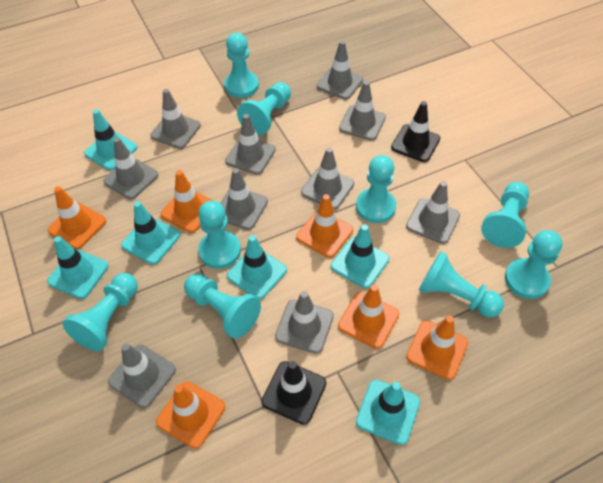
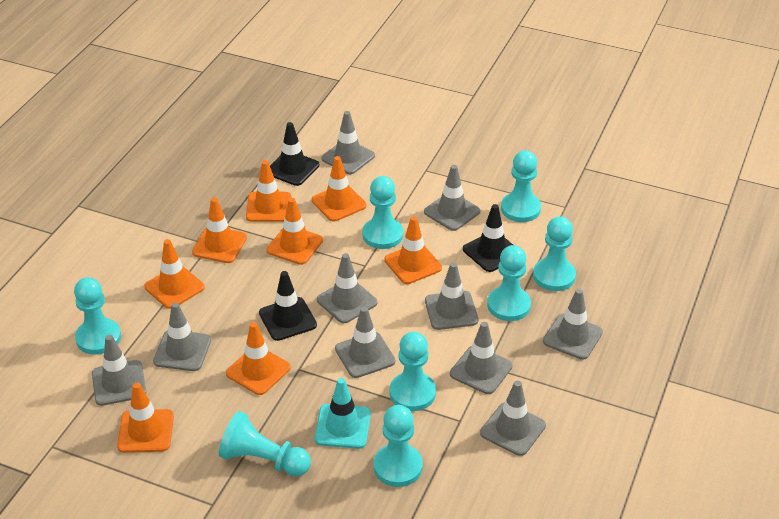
black traffic cone: 2 -> 3
orange traffic cone: 6 -> 8
turquoise pawn: 9 -> 8
turquoise traffic cone: 6 -> 1

